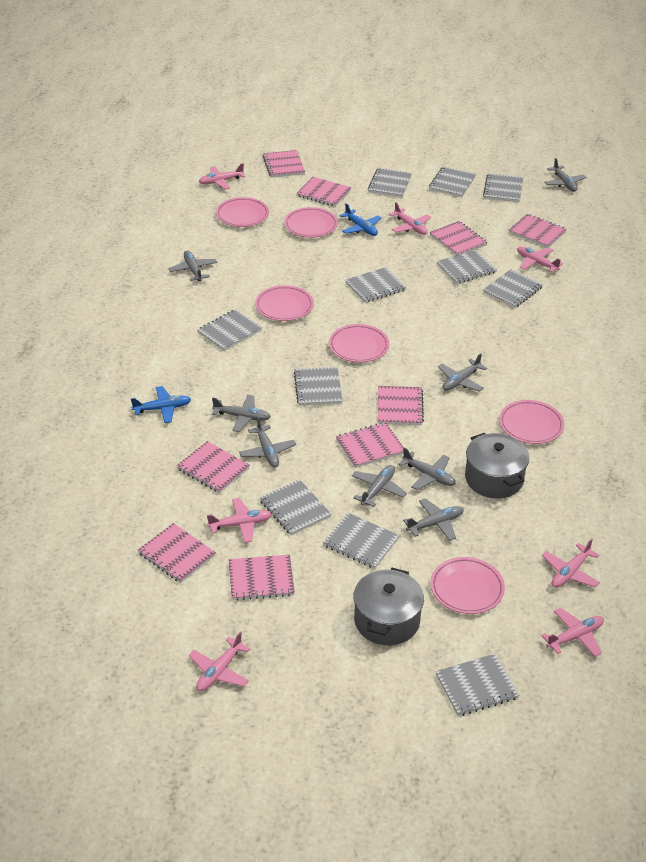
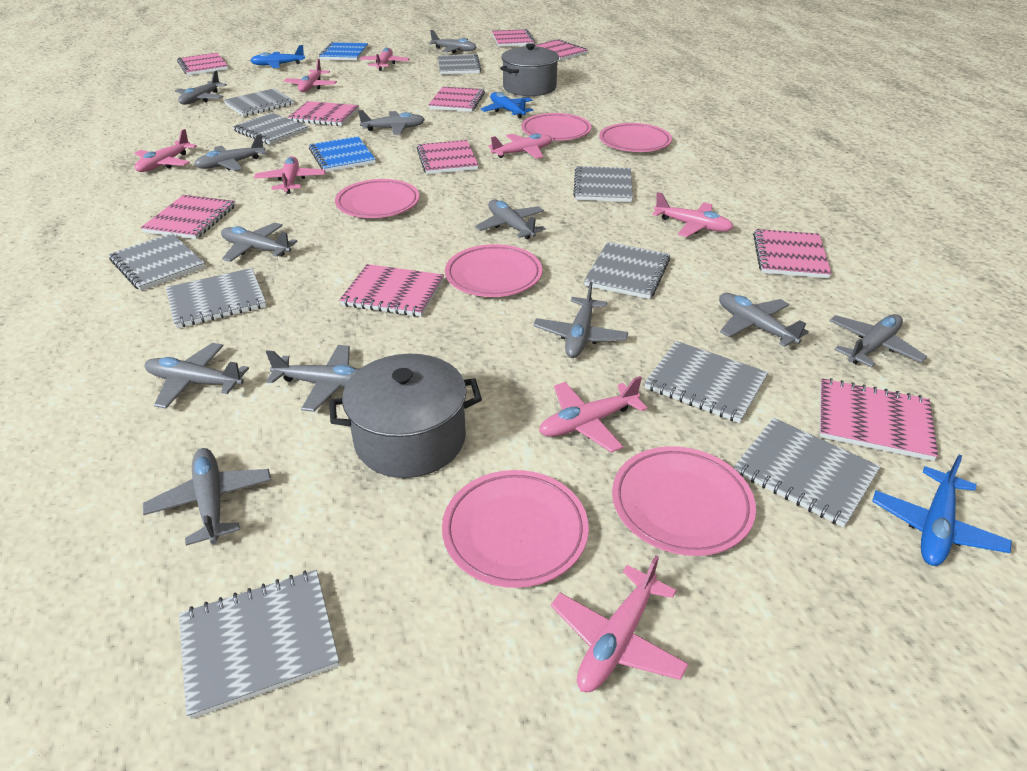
blue notebook: 0 -> 2
blue plane: 2 -> 3
grey notebook: 11 -> 10
grey plane: 8 -> 12
pink notebook: 9 -> 10
pink plane: 7 -> 8

